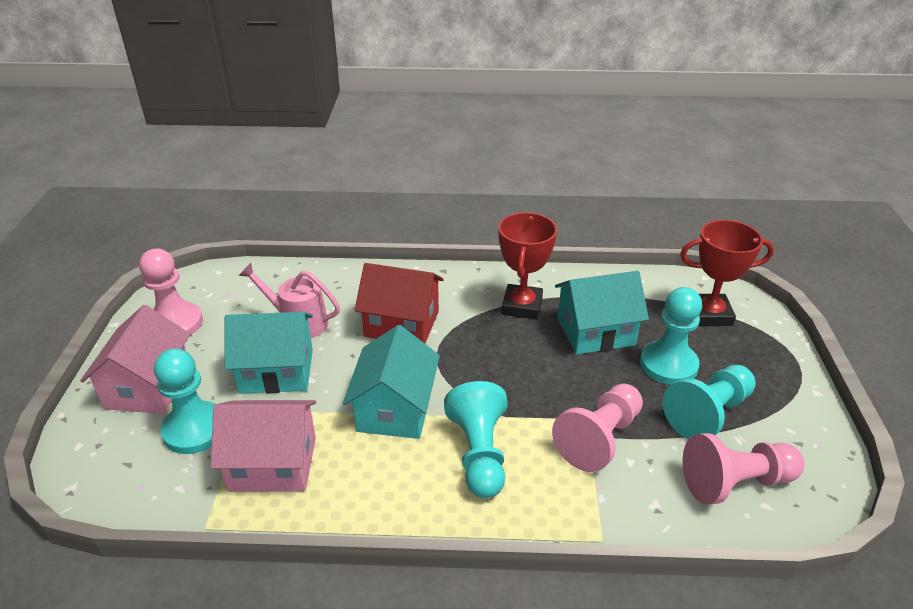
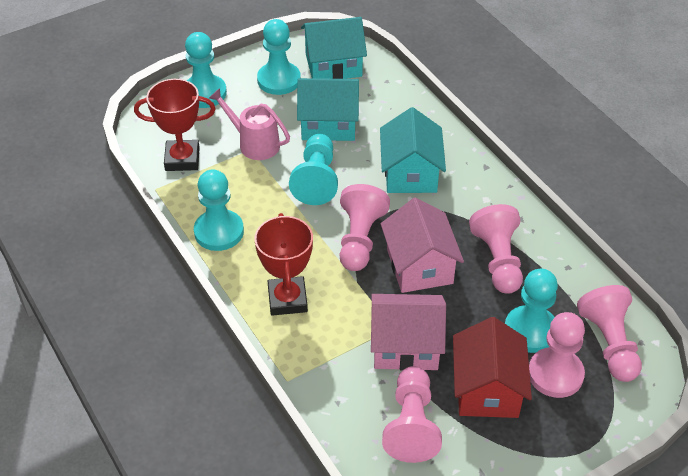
pink pawn: 3 -> 5
turquoise pawn: 4 -> 5

